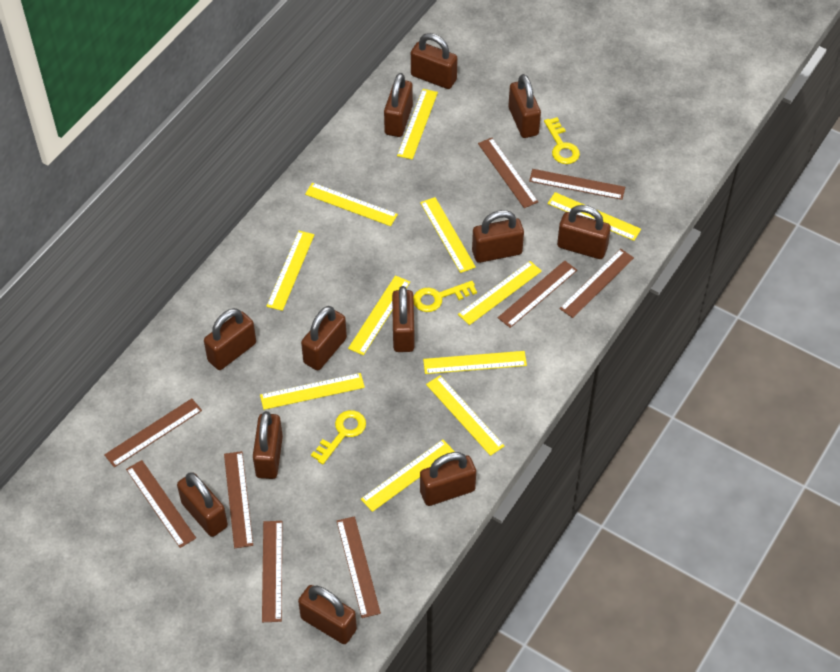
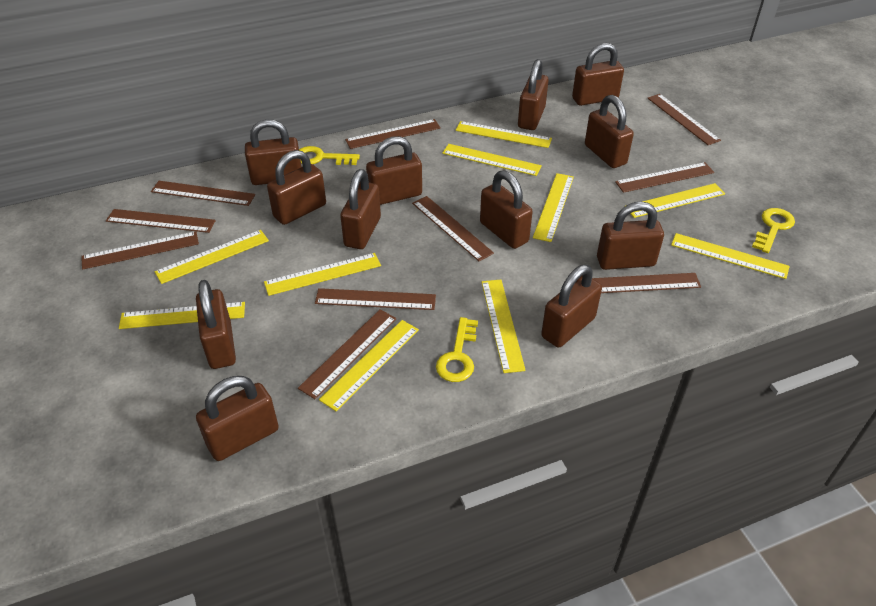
brown ruler: 9 -> 10
yellow ruler: 11 -> 10

